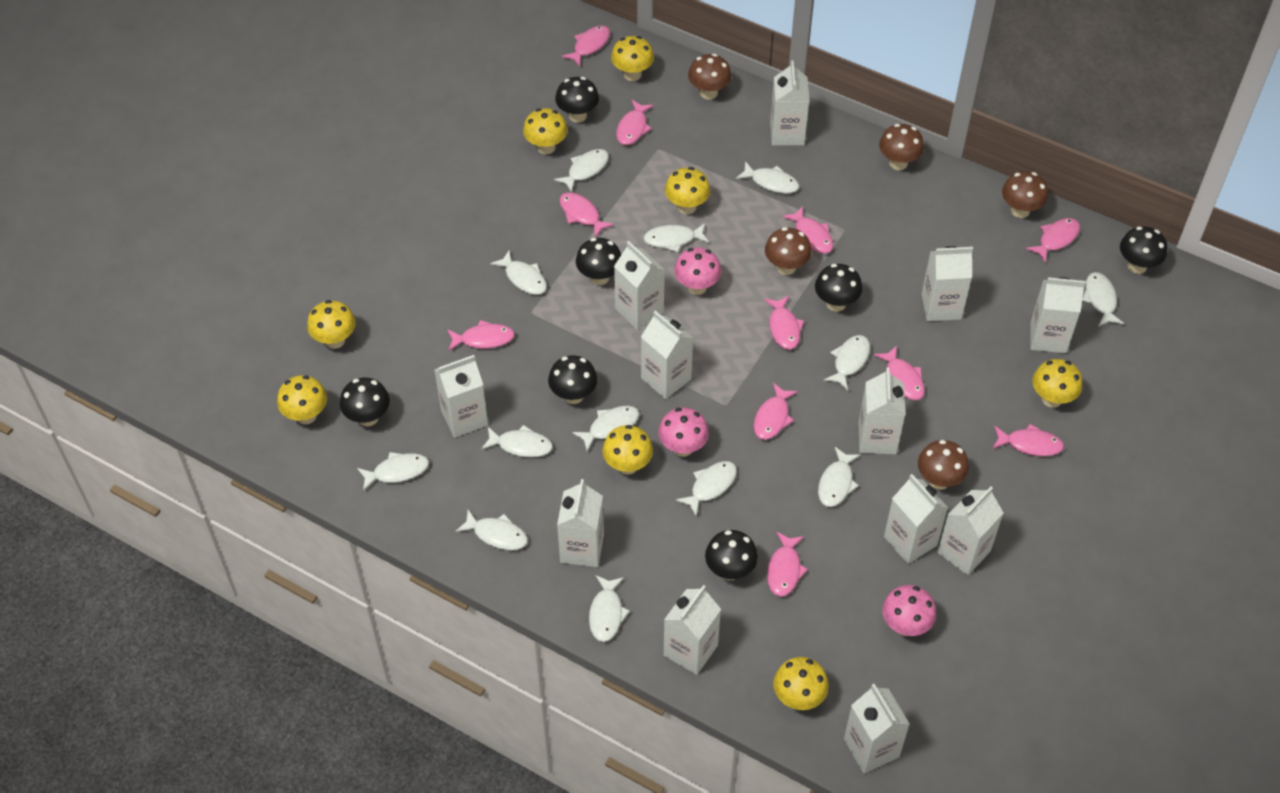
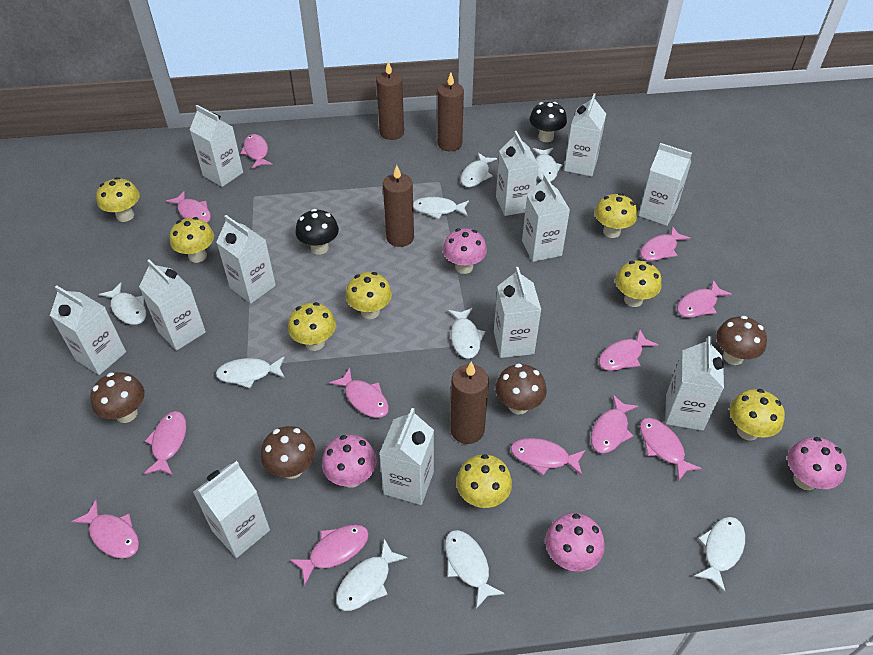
black mushroom: 7 -> 2
brown candle: 0 -> 4
brown mushroom: 5 -> 4
pink fish: 11 -> 12
pink mushroom: 3 -> 4
white fish: 13 -> 9

